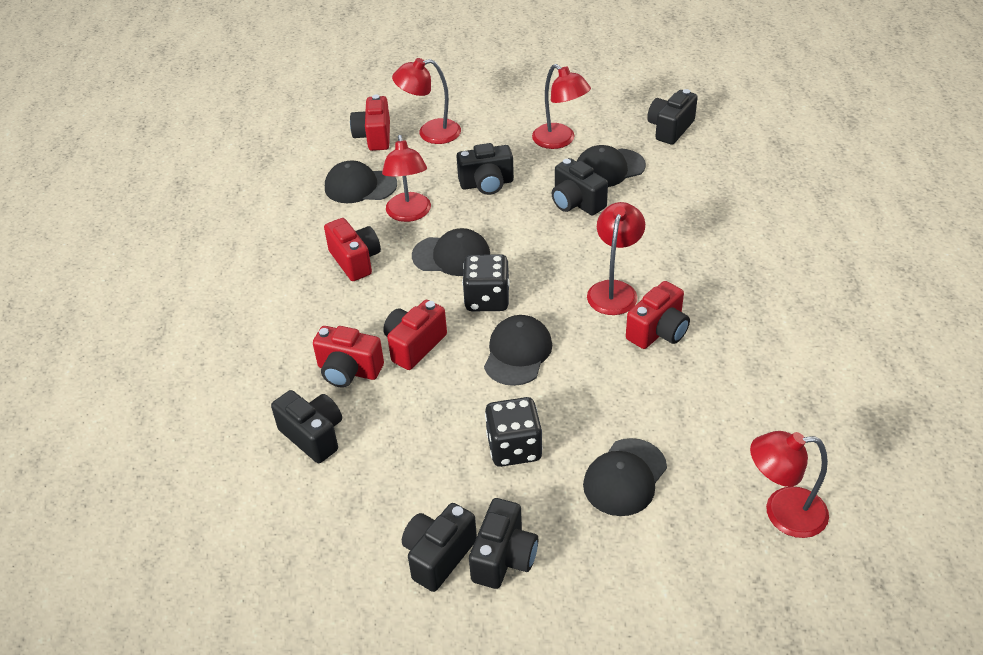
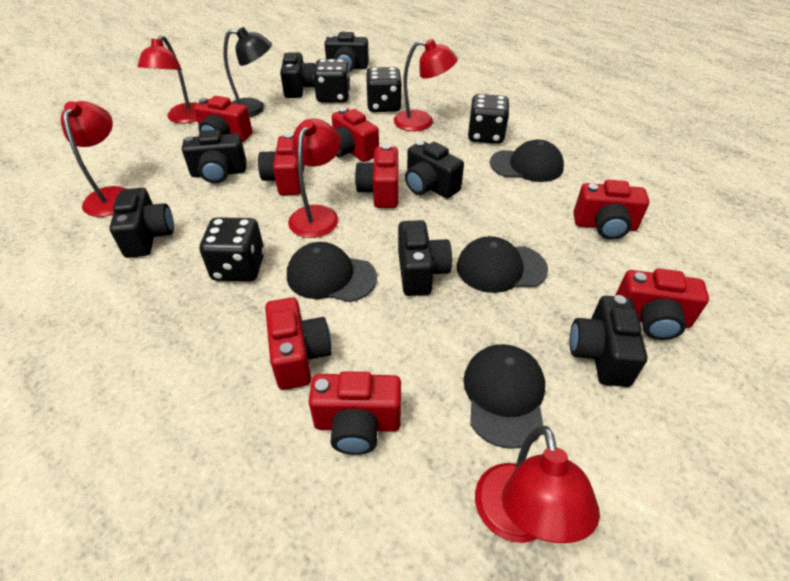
black camera: 6 -> 7
black cap: 5 -> 4
black dice: 2 -> 4
black lamp: 0 -> 1
red camera: 5 -> 8

